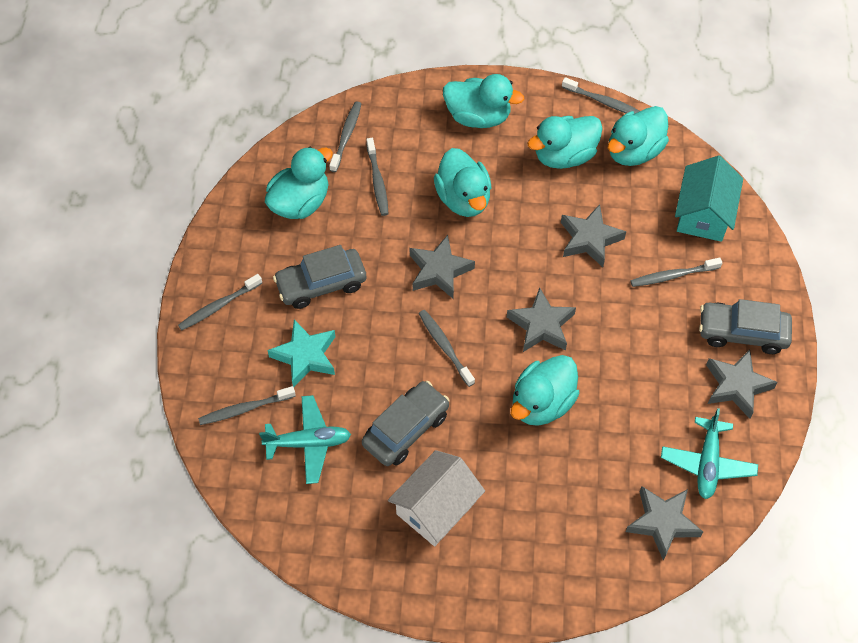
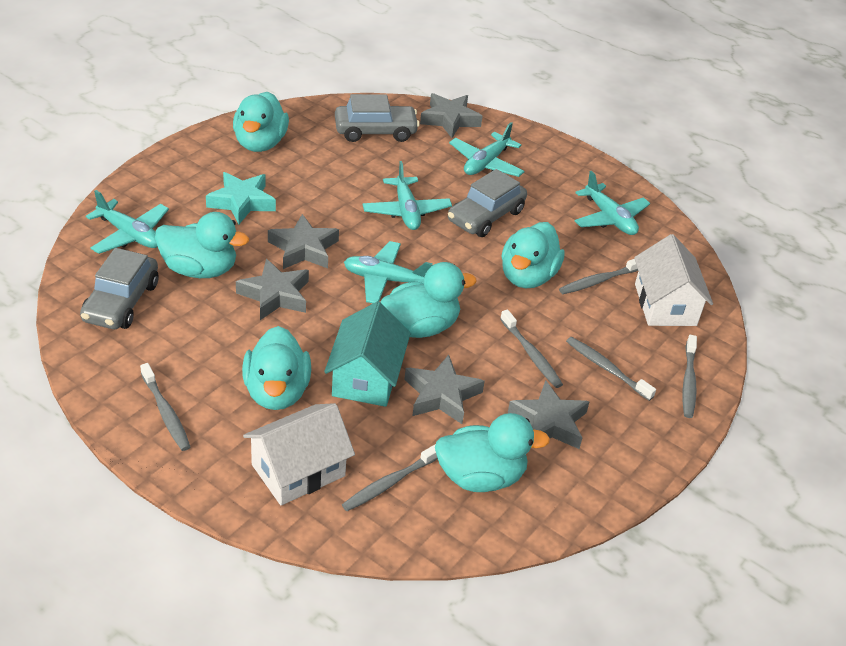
grey toothbrush: 7 -> 6
turquoise plane: 2 -> 5
white house: 1 -> 2

